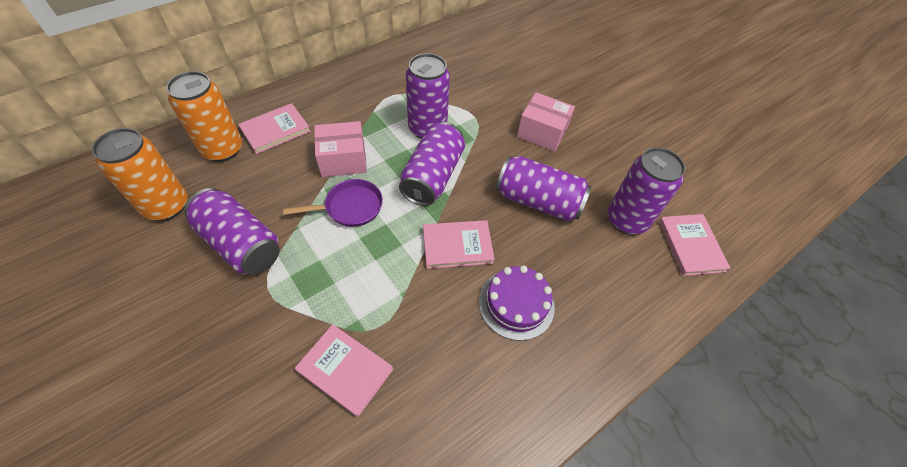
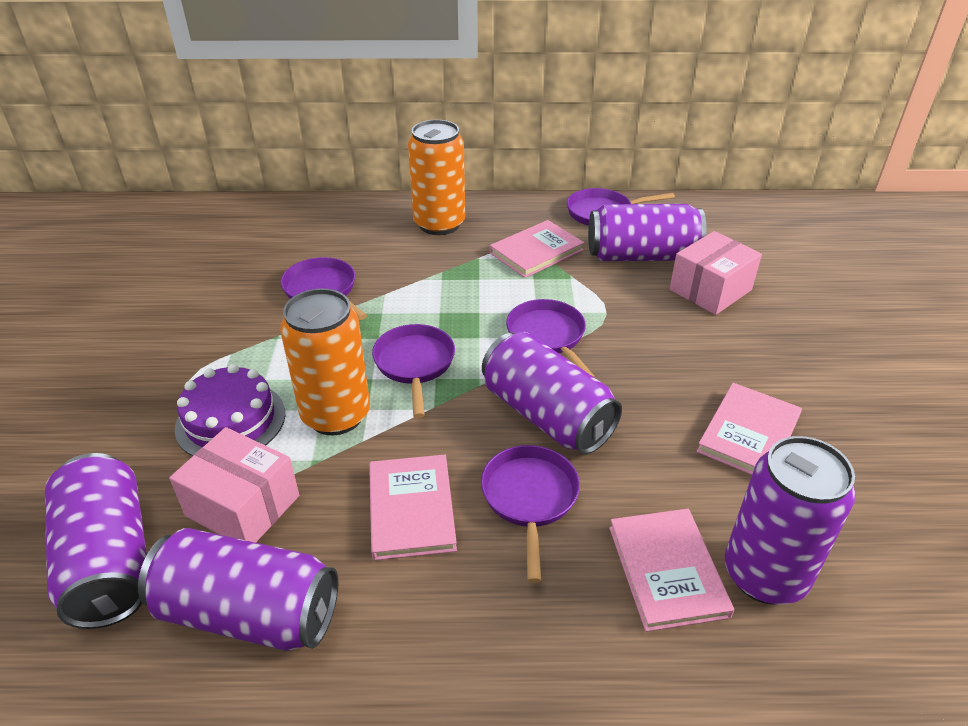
purple pan: 1 -> 5

